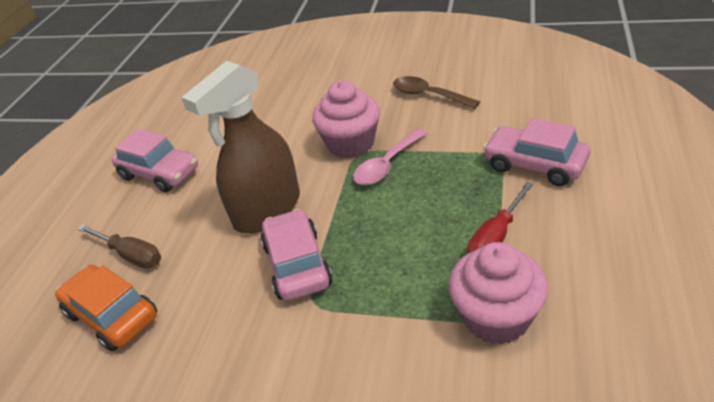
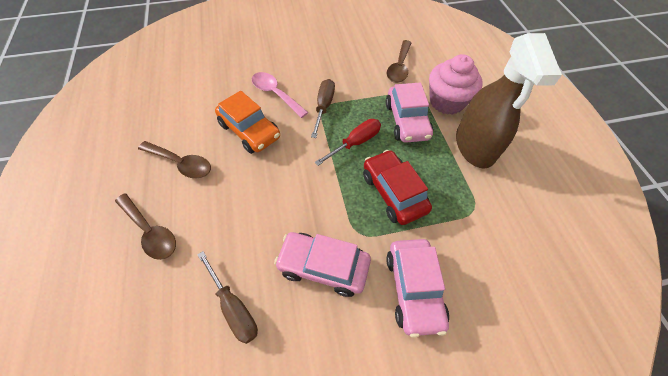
brown screwdriver: 1 -> 2
brown spoon: 1 -> 3
pink cupcake: 2 -> 1
red car: 0 -> 1

